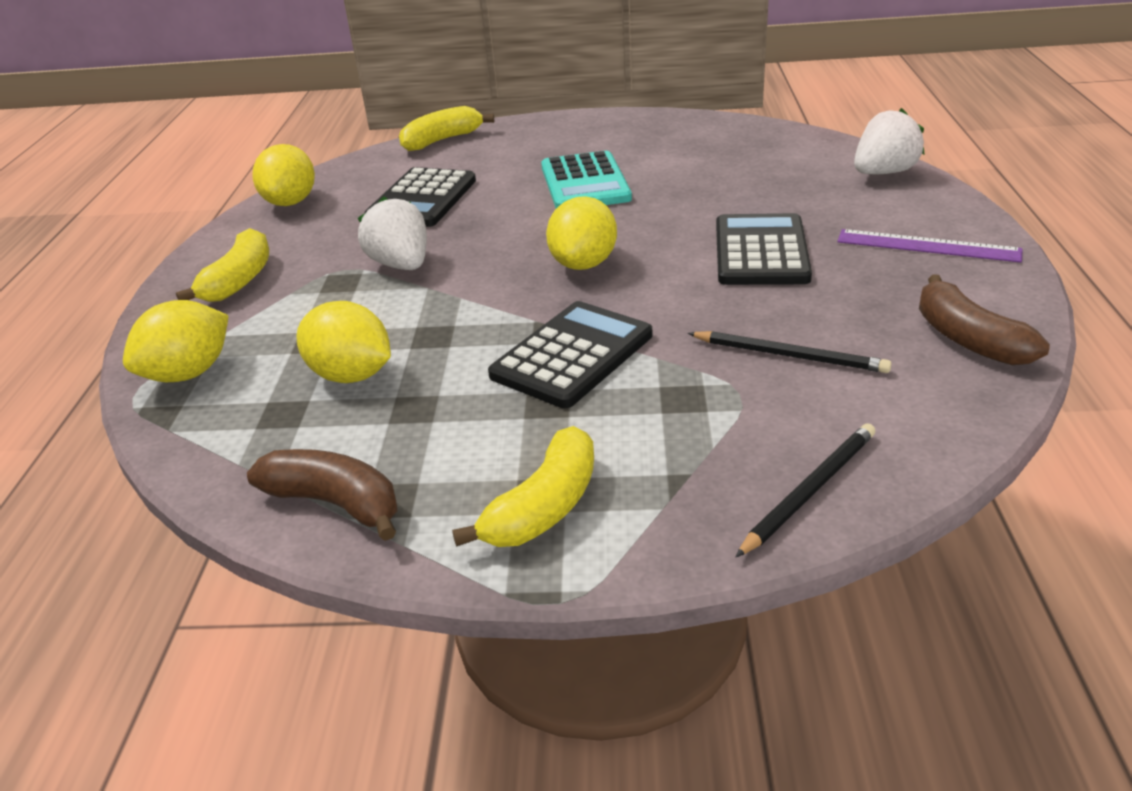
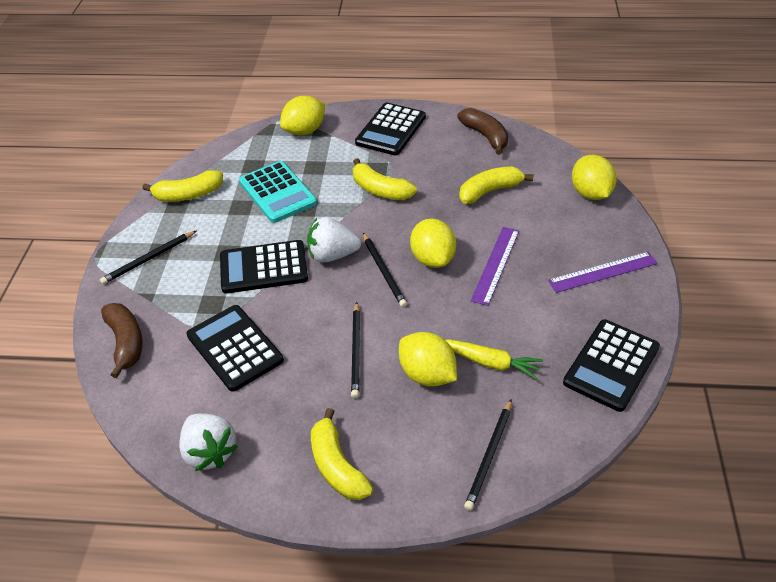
black calculator: 3 -> 4
black pencil: 2 -> 4
purple ruler: 1 -> 2
yellow banana: 3 -> 4
yellow carrot: 0 -> 1

